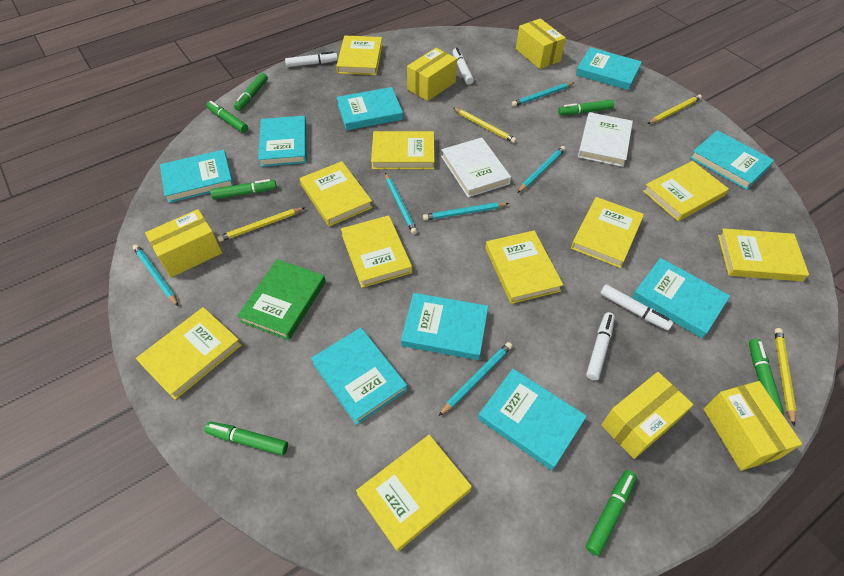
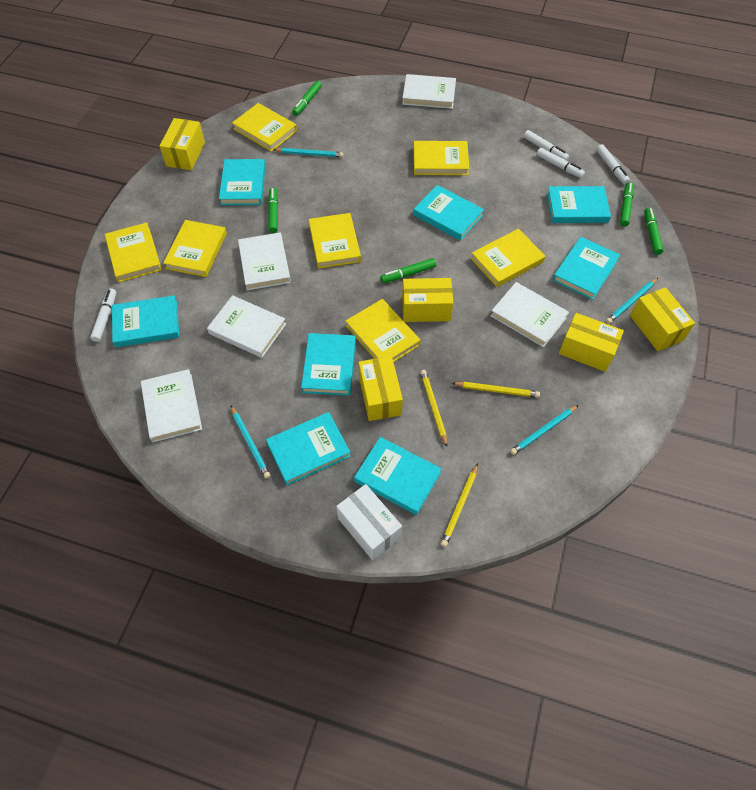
green book: 1 -> 0
green marker: 7 -> 5
turquoise book: 9 -> 8
turquoise pencil: 6 -> 4
white book: 2 -> 5
white box: 0 -> 1
yellow book: 10 -> 7
yellow pencil: 4 -> 3

